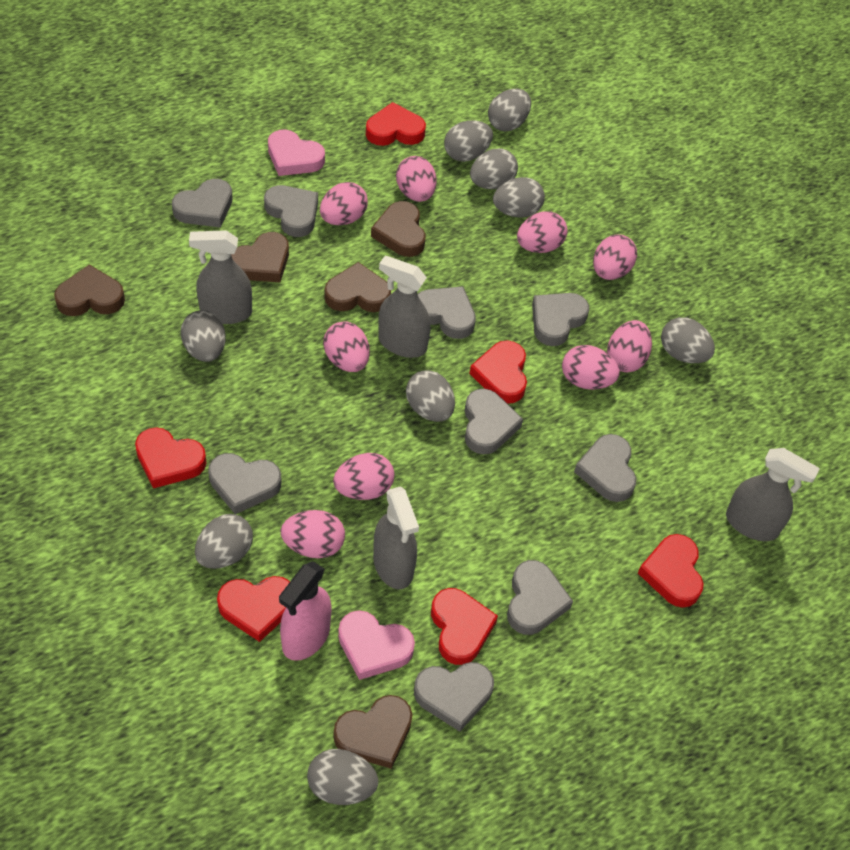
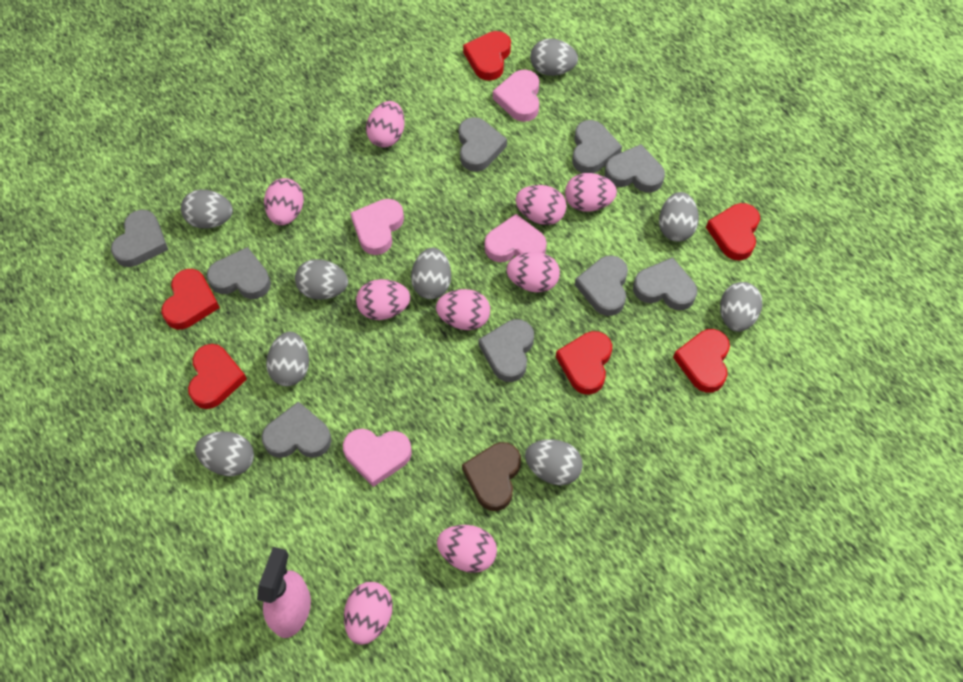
brown heart: 5 -> 1
grey spray bottle: 4 -> 0
pink heart: 2 -> 4

